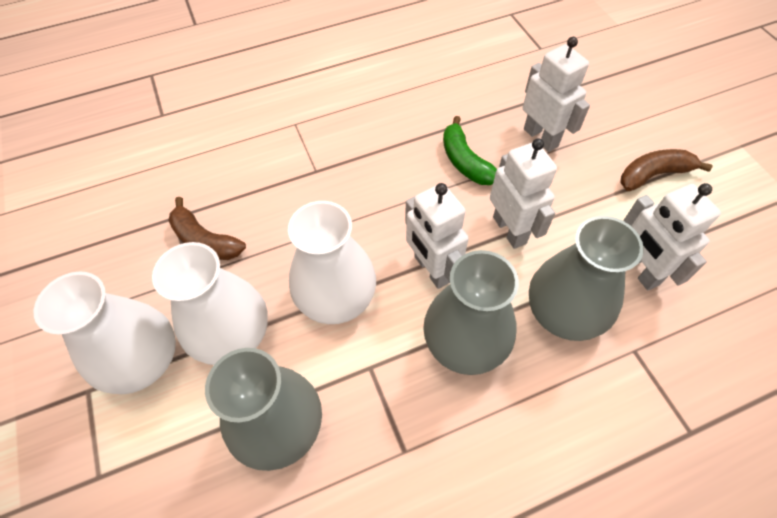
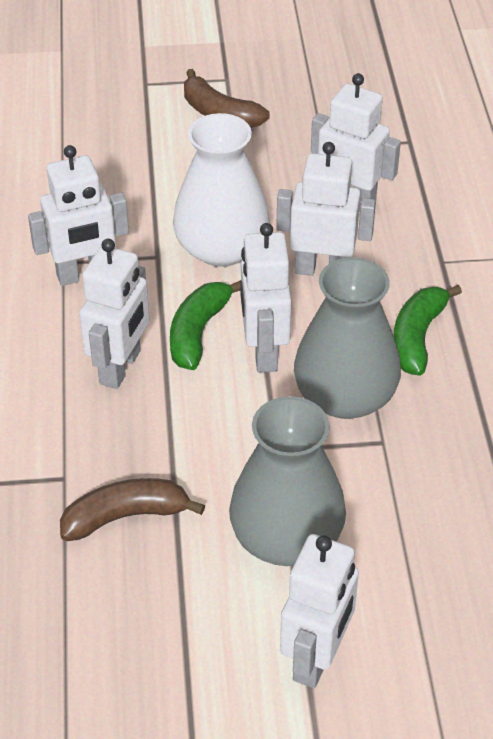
green banana: 1 -> 2
grey vase: 3 -> 2
white robot: 4 -> 6
white vase: 3 -> 1

